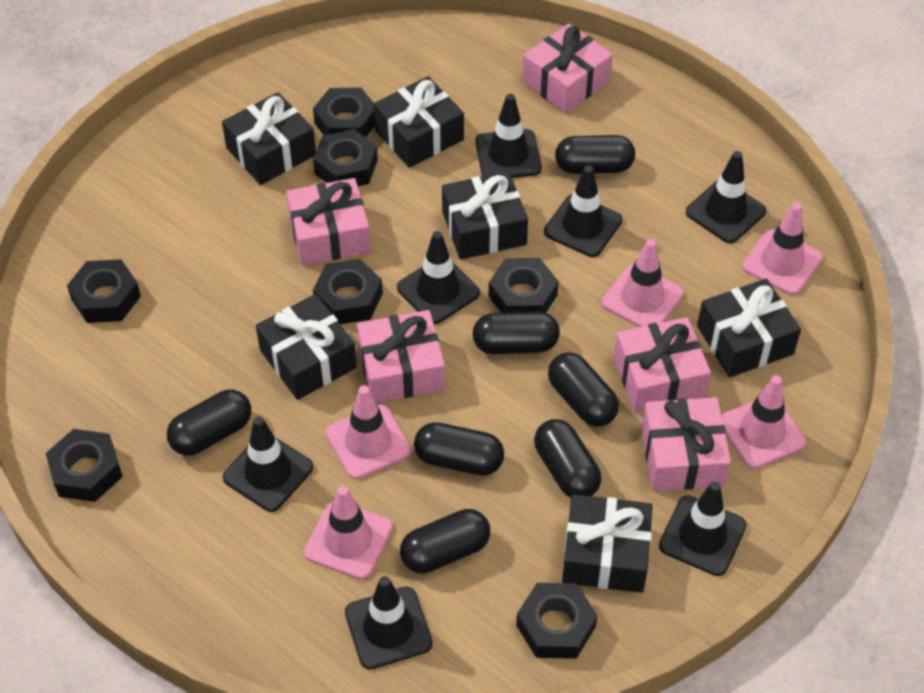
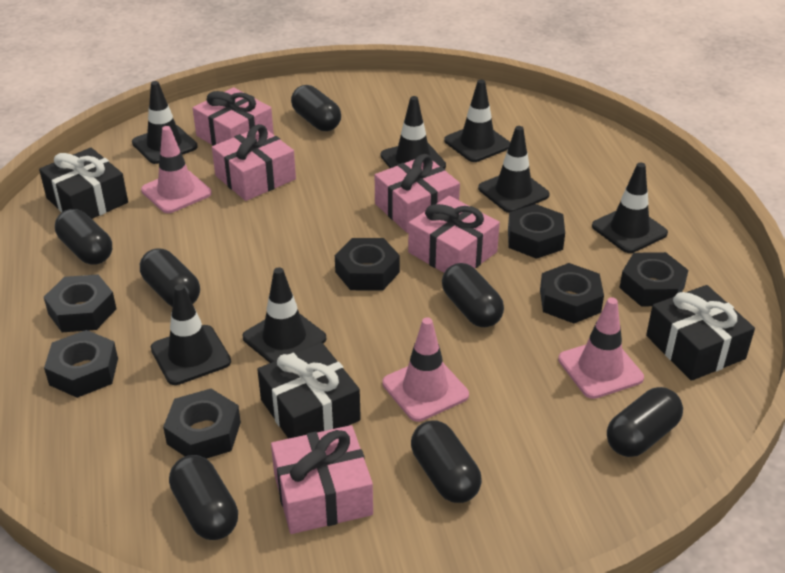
black gift: 6 -> 3
pink traffic cone: 5 -> 3

